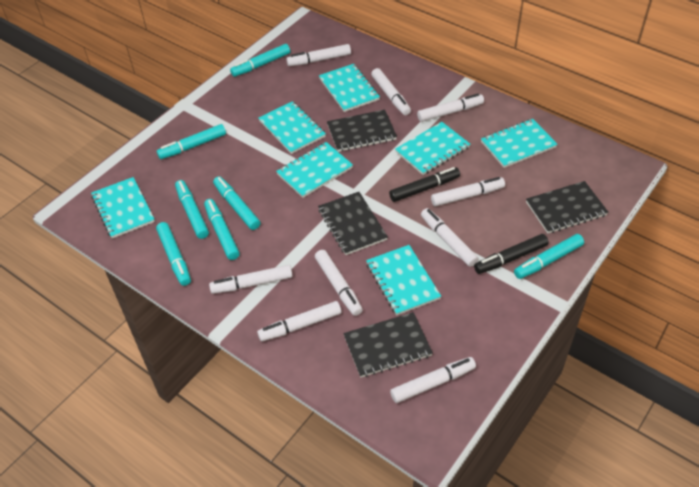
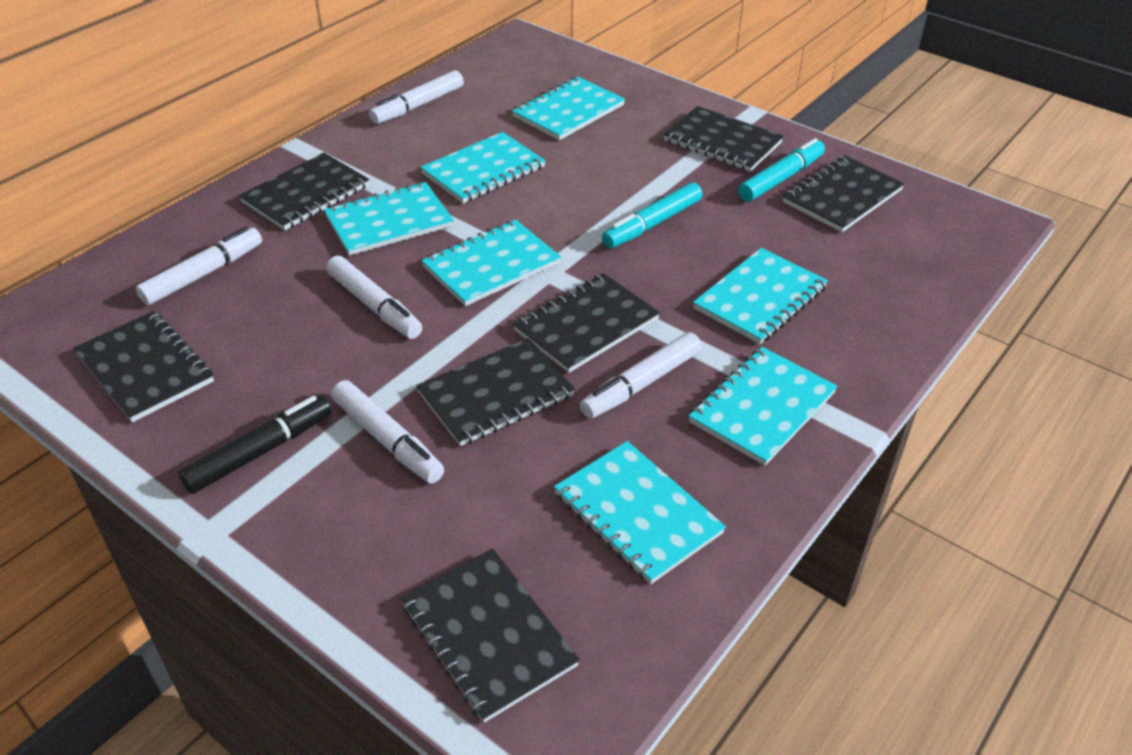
black marker: 2 -> 1
black notebook: 4 -> 7
turquoise marker: 7 -> 2
white marker: 9 -> 5

